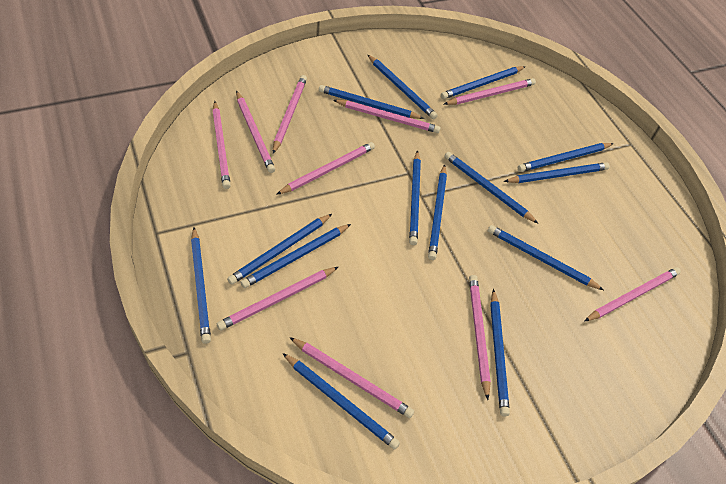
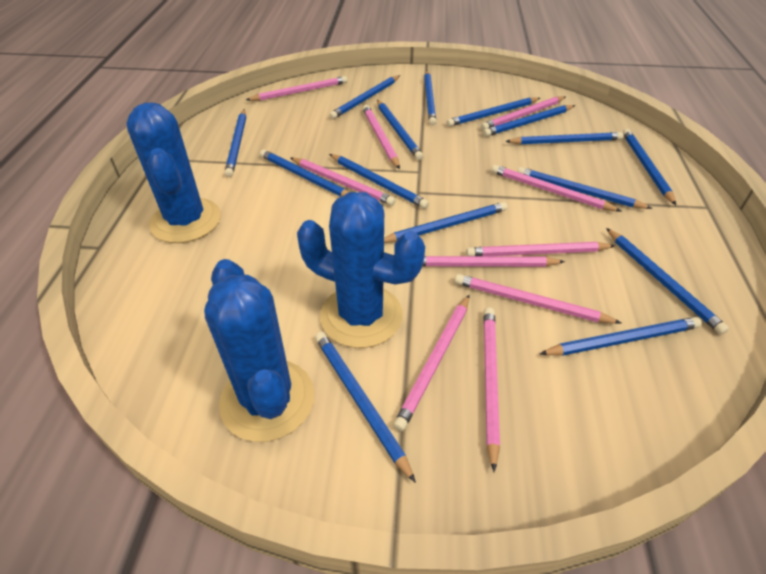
blue cactus: 0 -> 3
blue pencil: 14 -> 15

